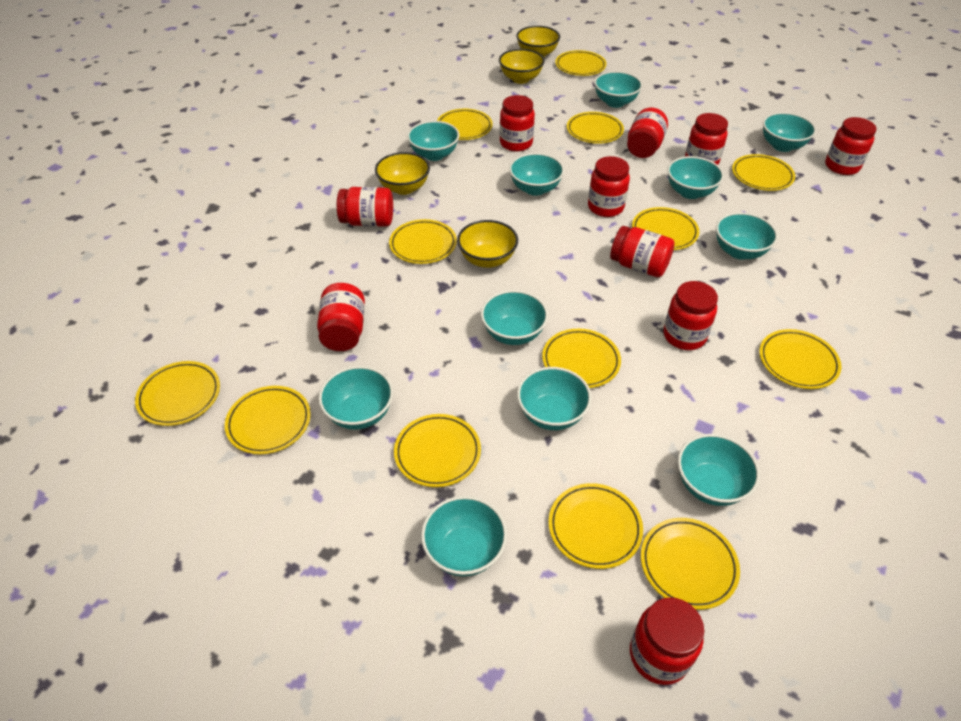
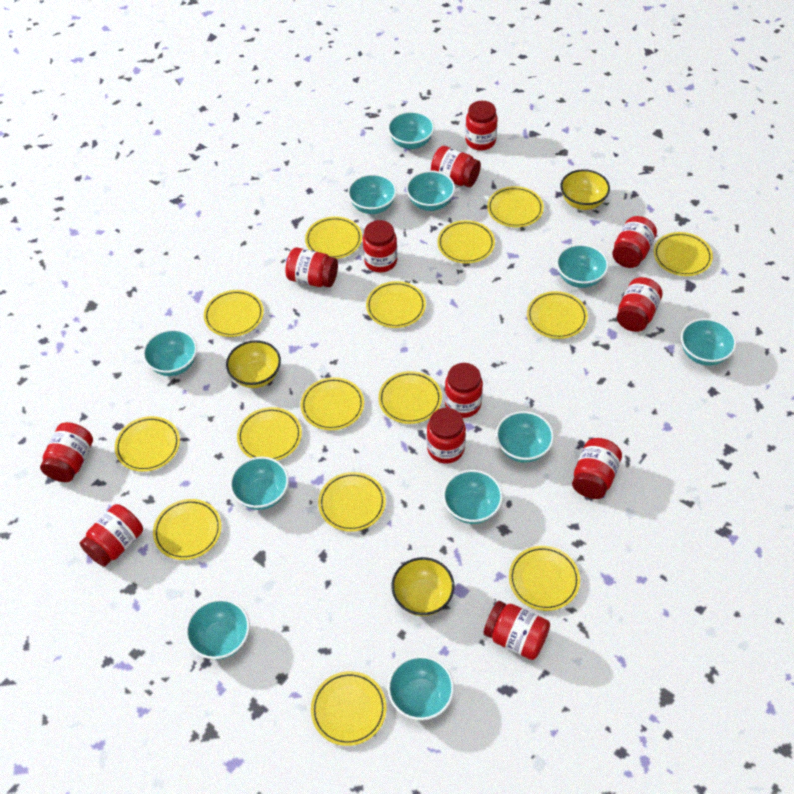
red jar: 10 -> 12
yellow bowl: 4 -> 3
yellow plate: 13 -> 15

